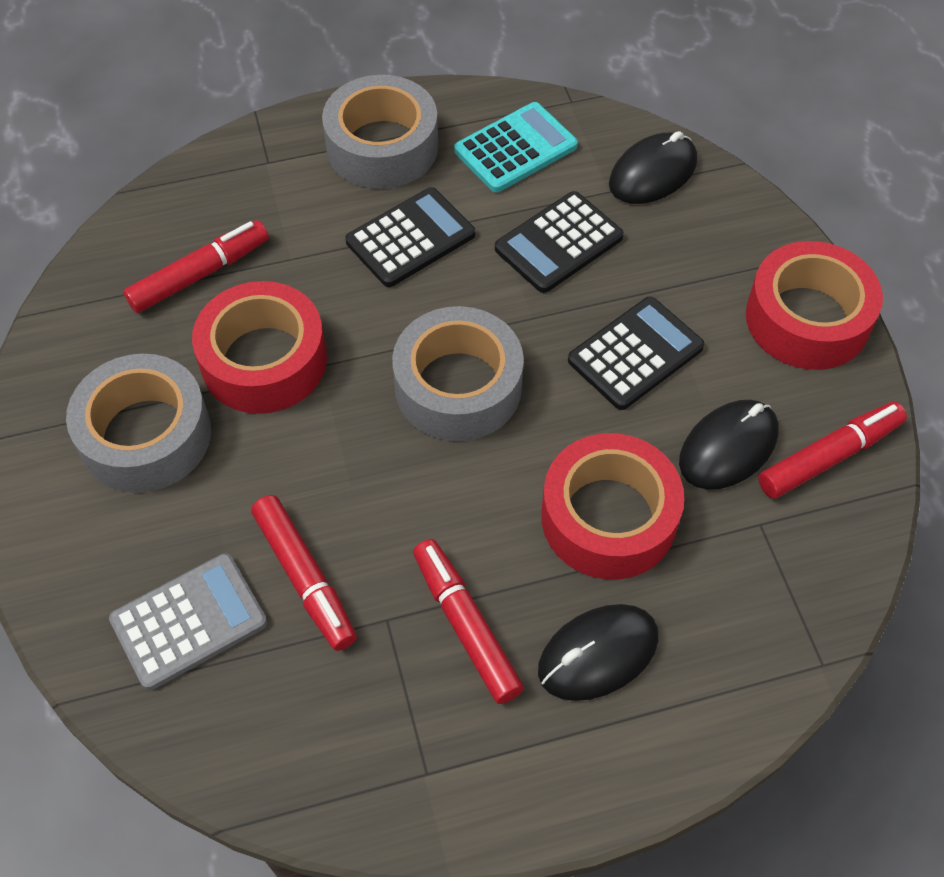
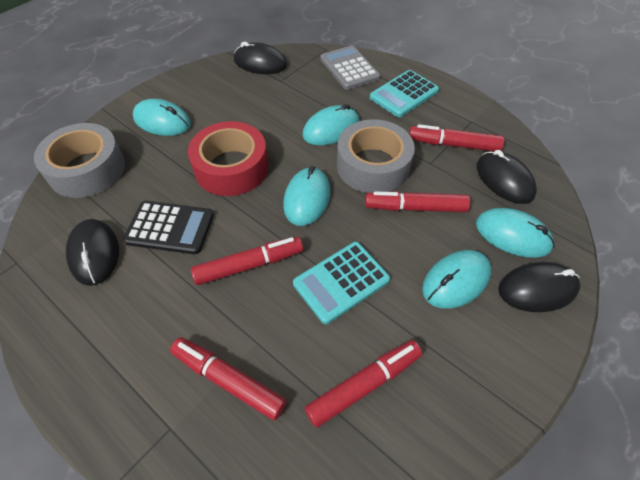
black calculator: 3 -> 1
black mouse: 3 -> 4
grey tape: 3 -> 2
red marker: 4 -> 5
red tape: 3 -> 1
turquoise calculator: 1 -> 2
turquoise mouse: 0 -> 5

